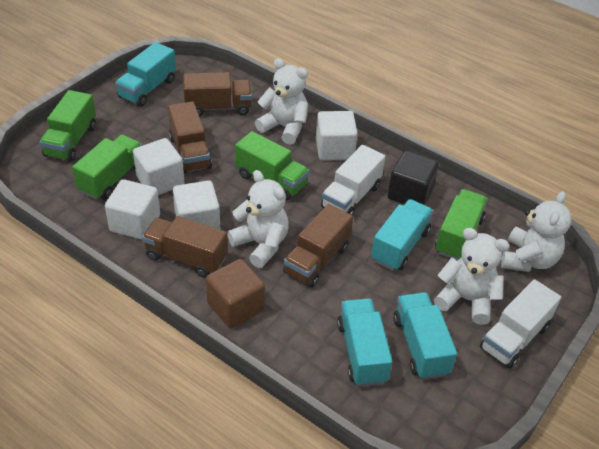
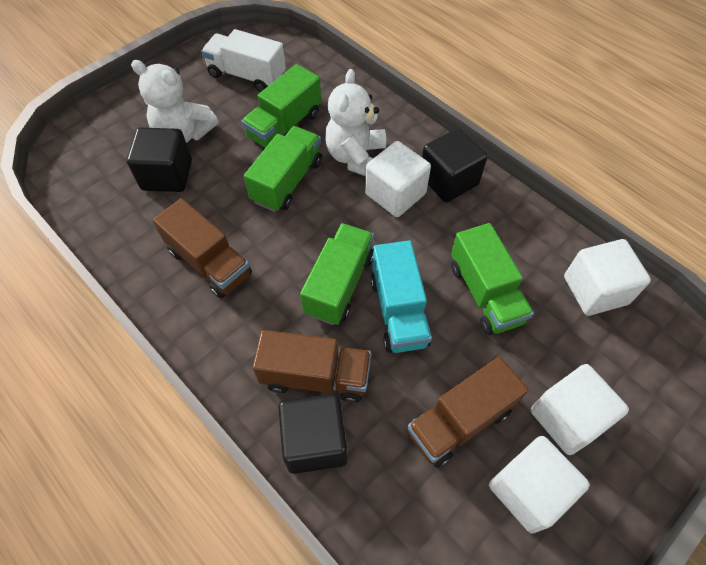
black cube: 1 -> 3
brown cube: 1 -> 0
brown truck: 4 -> 3
turquoise truck: 4 -> 1
white teddy bear: 4 -> 2
white truck: 2 -> 1

